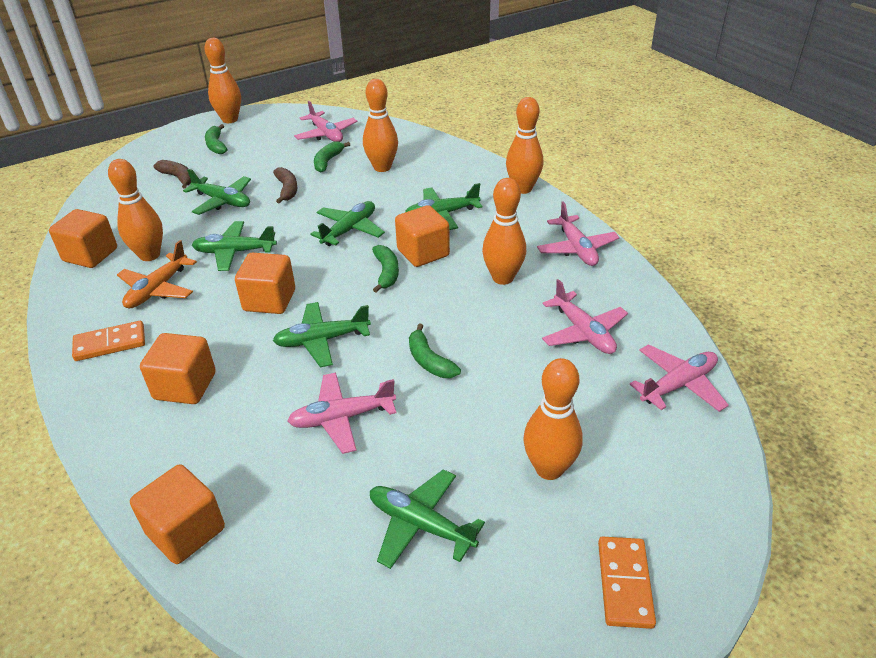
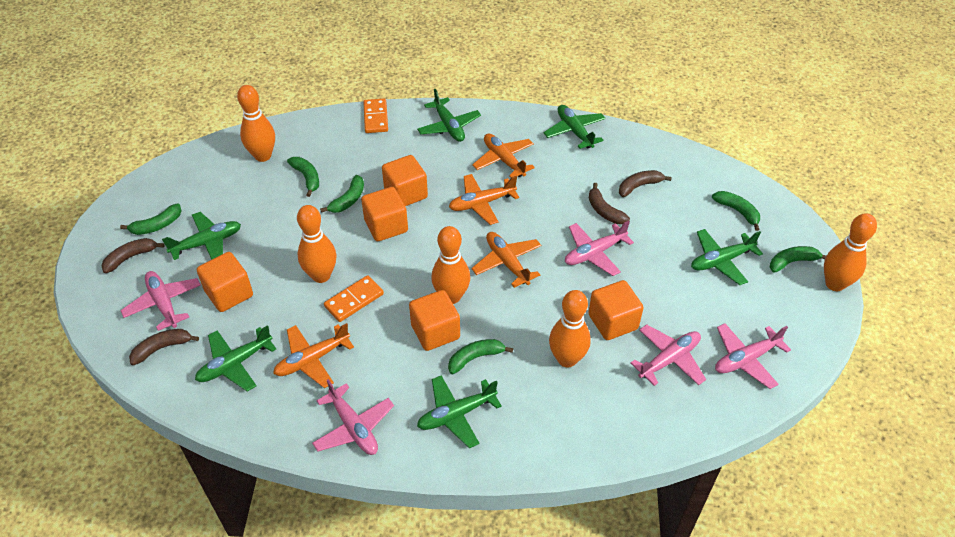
brown banana: 2 -> 4
green banana: 4 -> 6
orange bowling pin: 6 -> 5
orange plane: 1 -> 4

